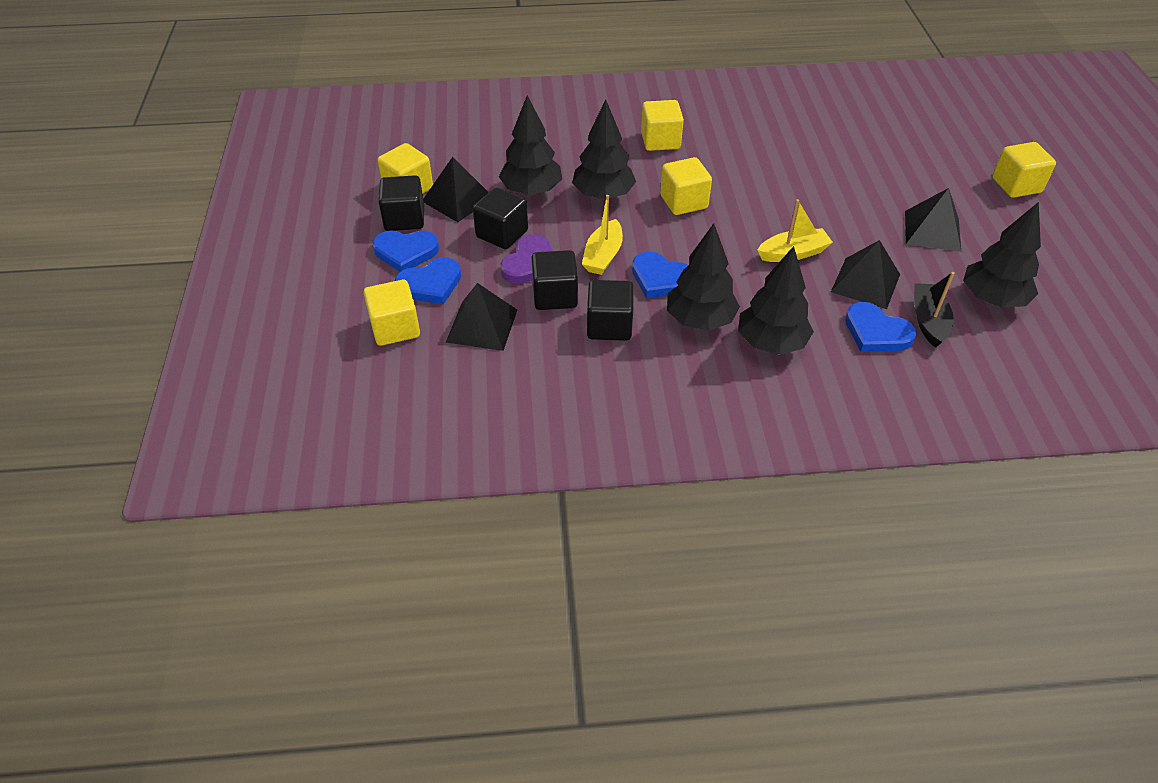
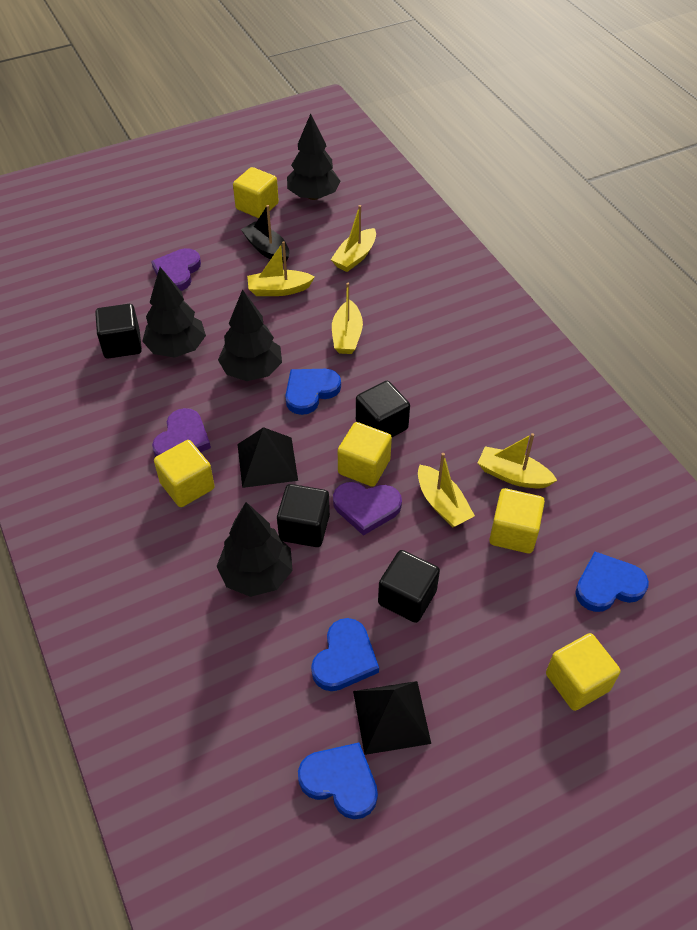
black pyramid: 4 -> 2
black tree: 5 -> 4
purple heart: 1 -> 3
yellow boat: 2 -> 5

